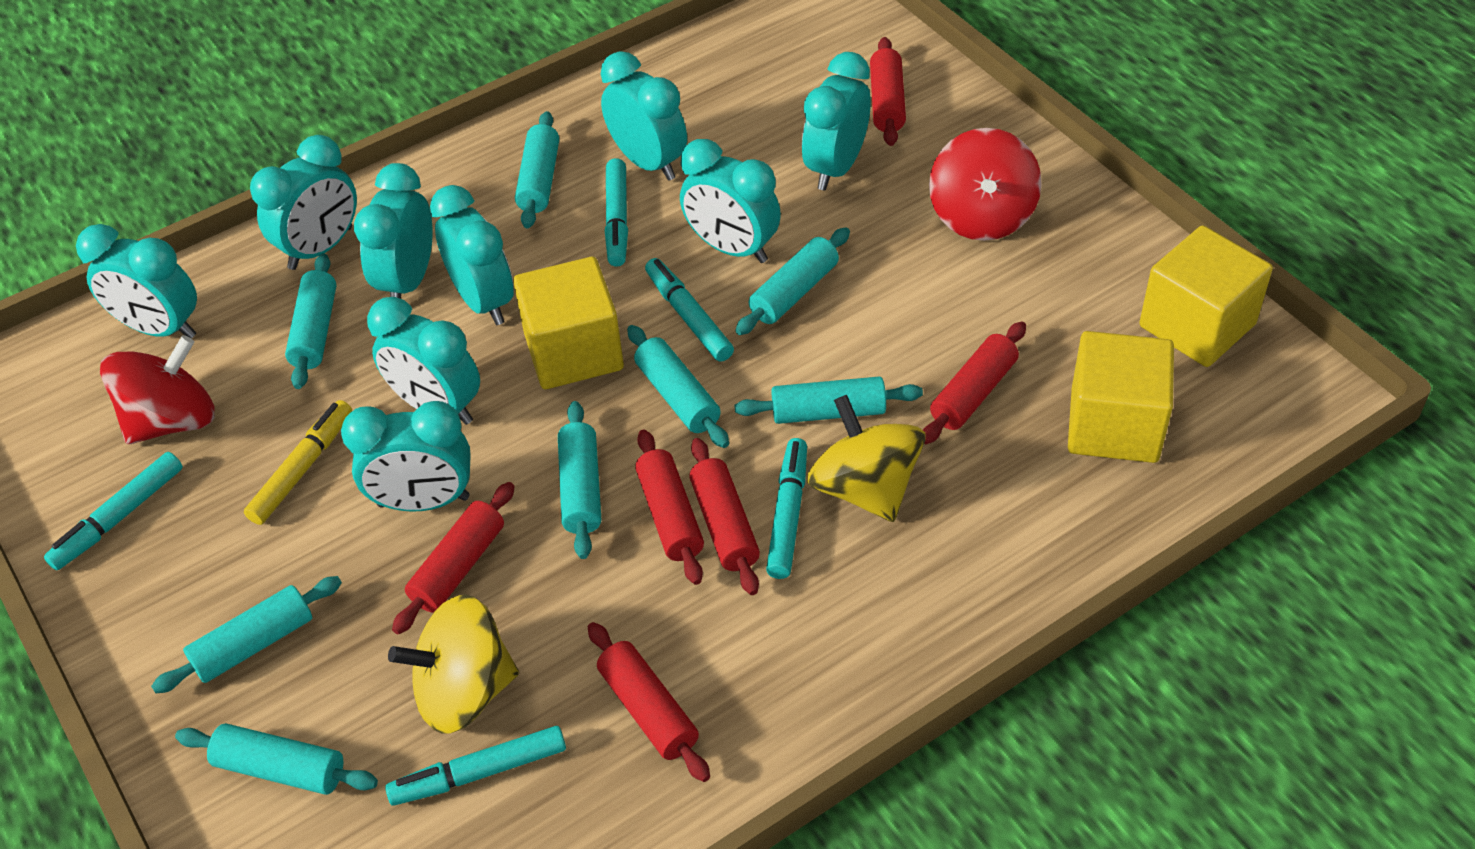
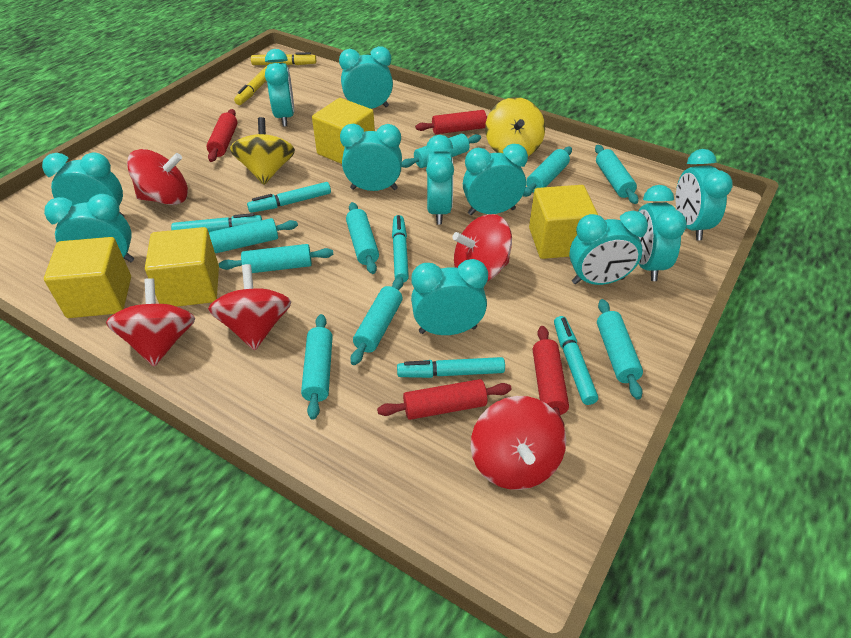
red rolling pin: 6 -> 4
red spinning top: 2 -> 5
turquoise clock: 9 -> 11
turquoise rolling pin: 8 -> 9
yellow cube: 3 -> 4
yellow marker: 1 -> 2

